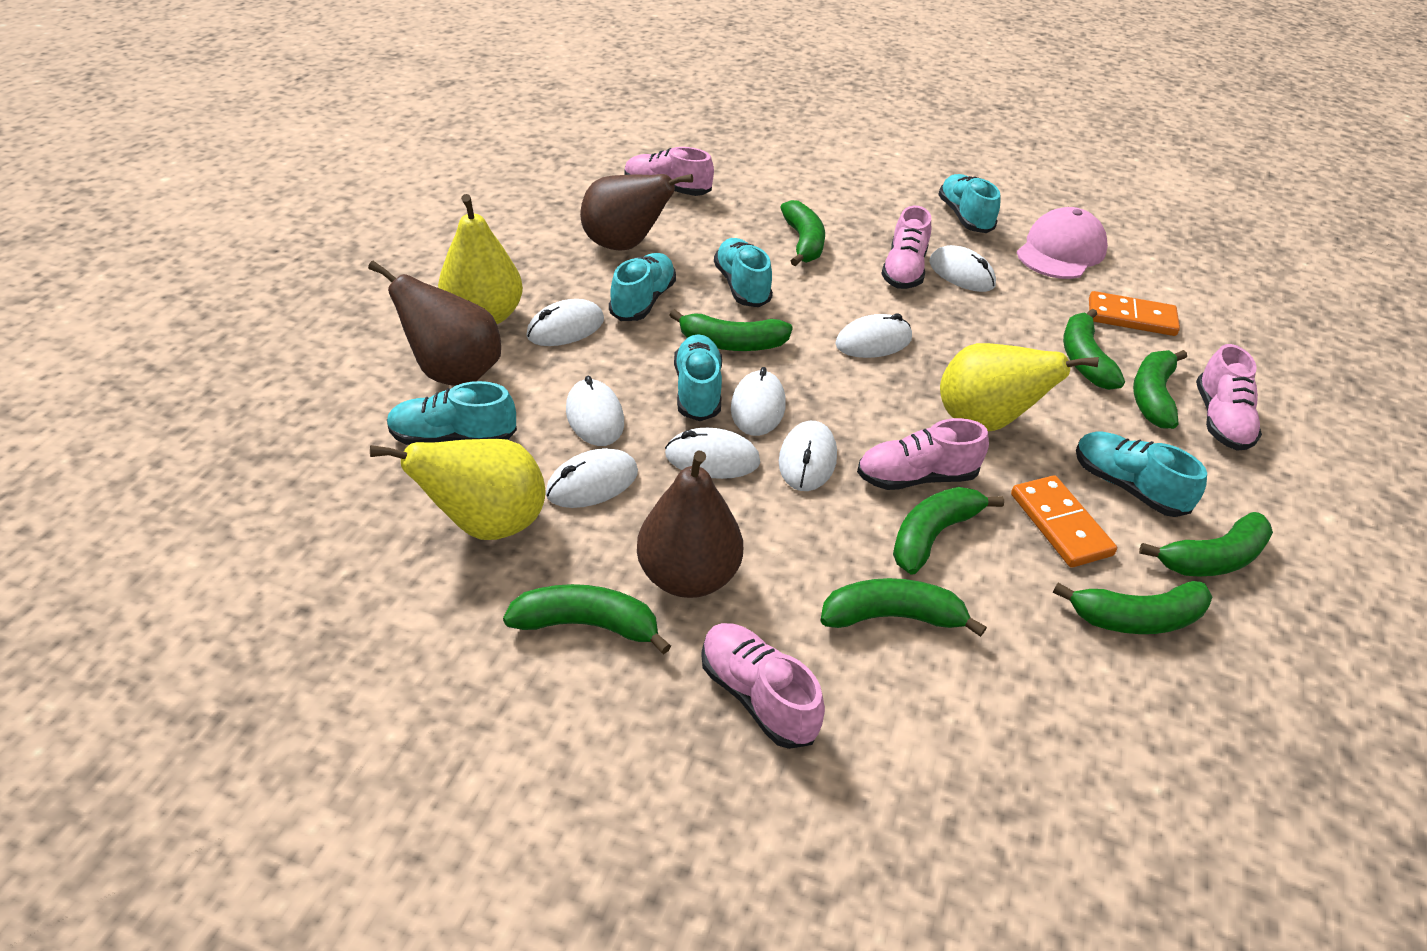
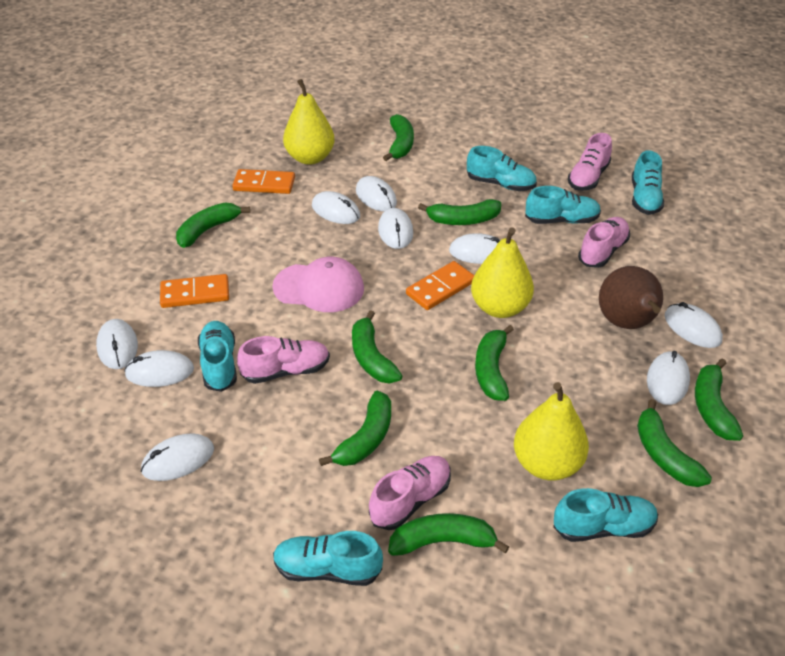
brown pear: 3 -> 1
orange domino: 2 -> 3
pink shoe: 5 -> 4
white mouse: 8 -> 9

